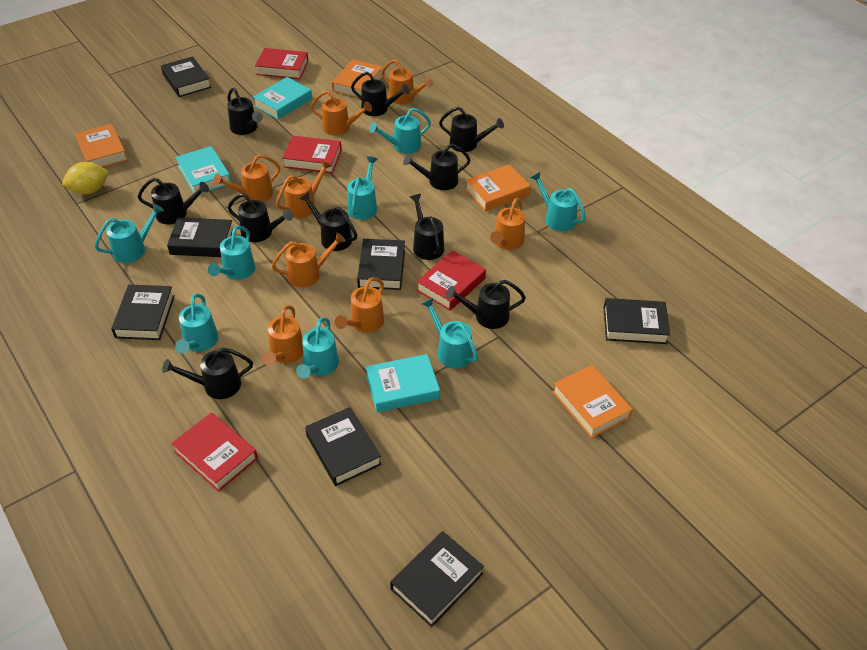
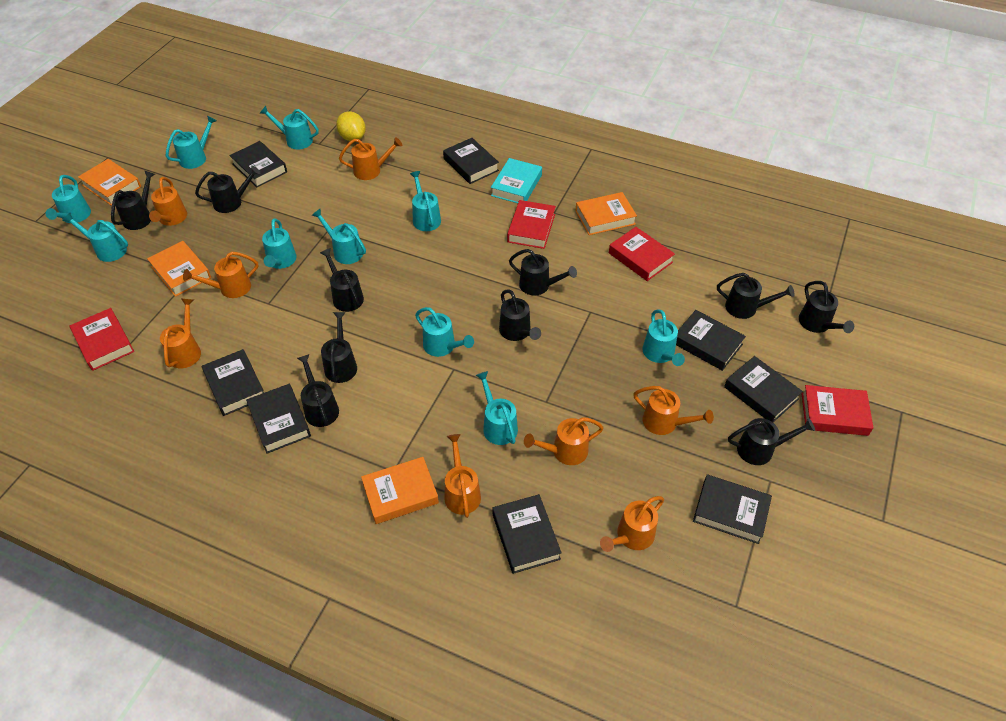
black book: 7 -> 8
turquoise book: 3 -> 1
turquoise watering can: 8 -> 10

